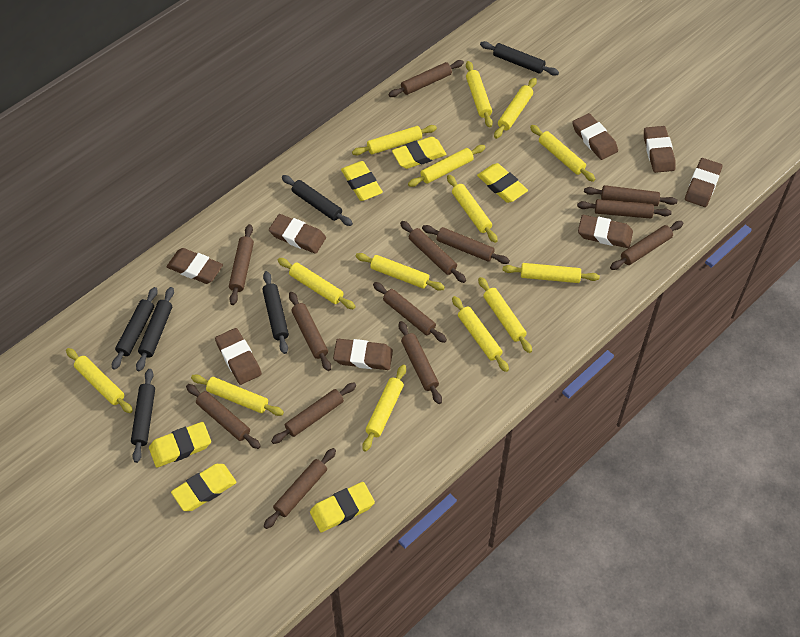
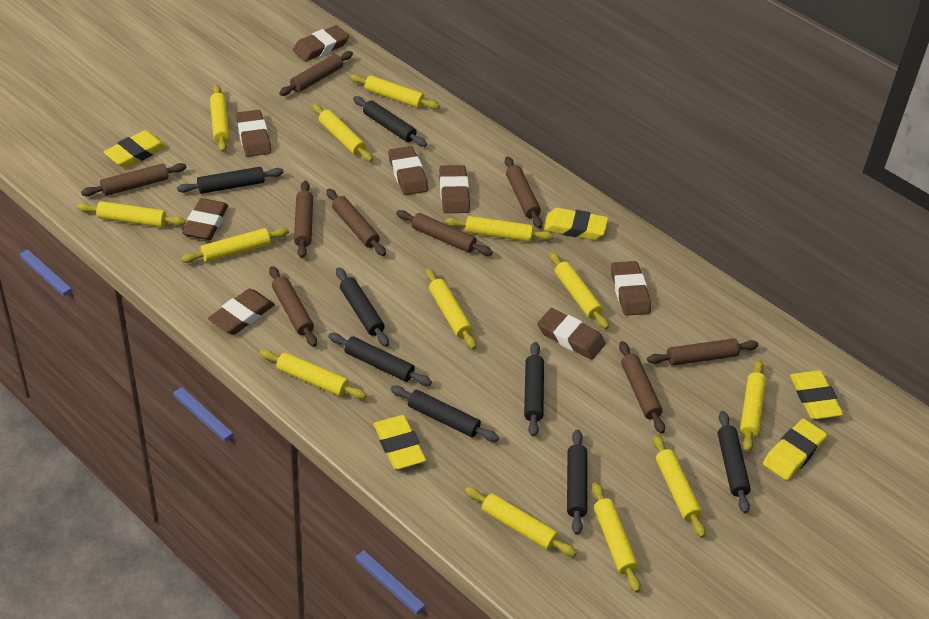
black rolling pin: 6 -> 8
brown rolling pin: 13 -> 9
yellow eraser: 6 -> 5
yellow rolling pin: 14 -> 13

